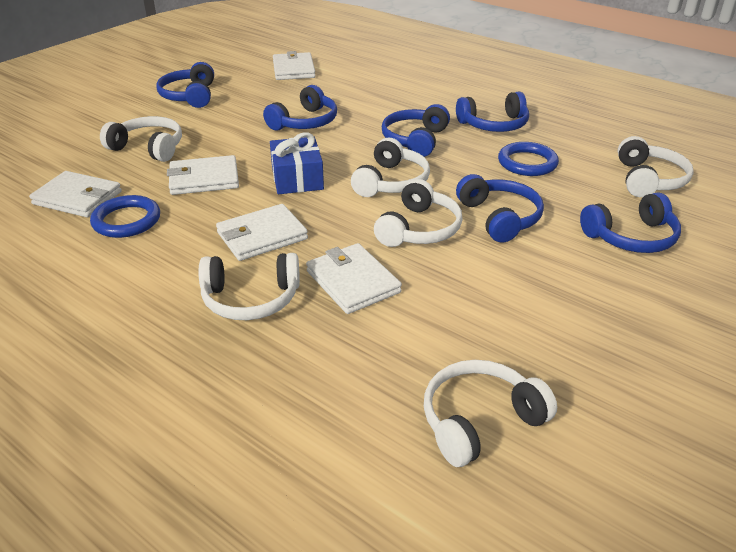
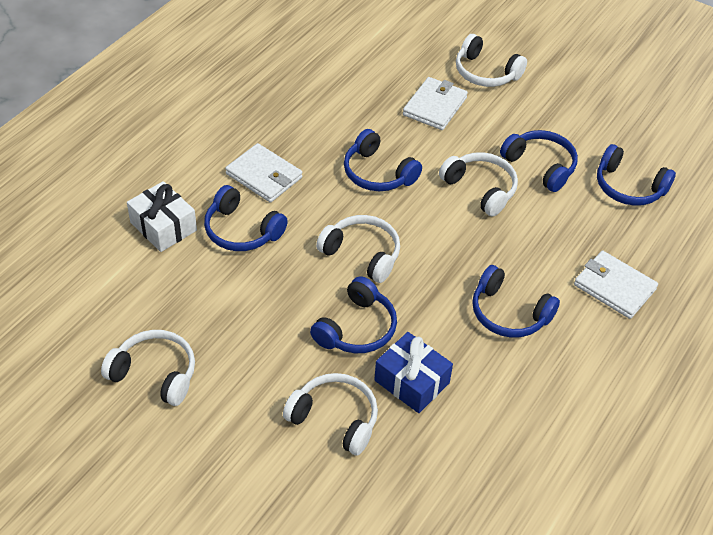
blue ring: 2 -> 0
white gift: 0 -> 1
white headphones: 6 -> 5
white wallet: 5 -> 3

